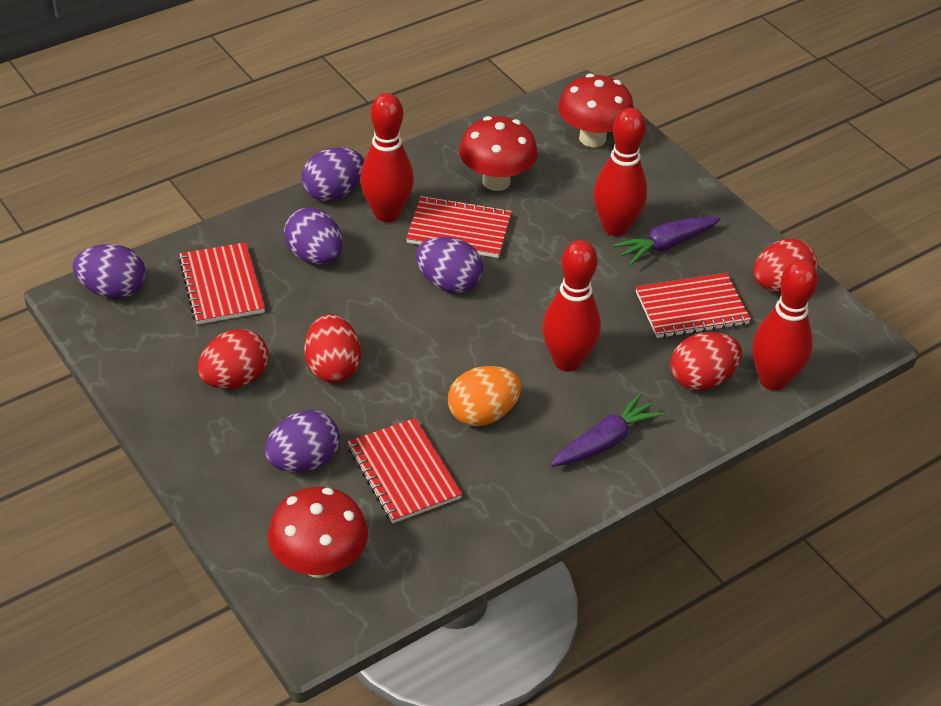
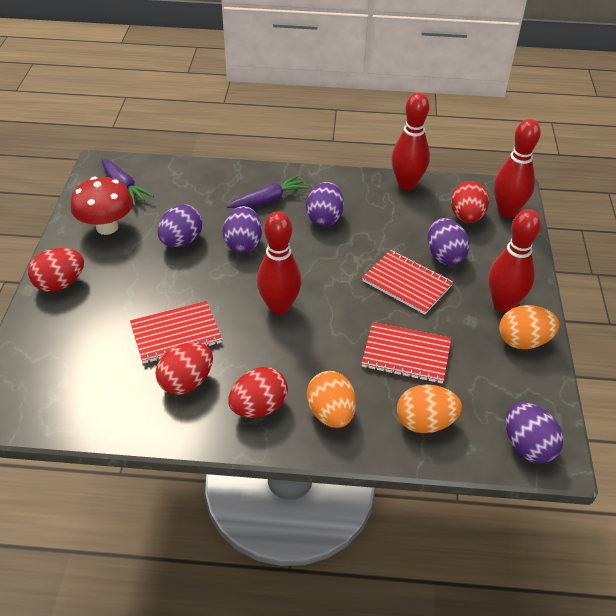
orange egg: 1 -> 3
red mushroom: 3 -> 1
red notebook: 4 -> 3

